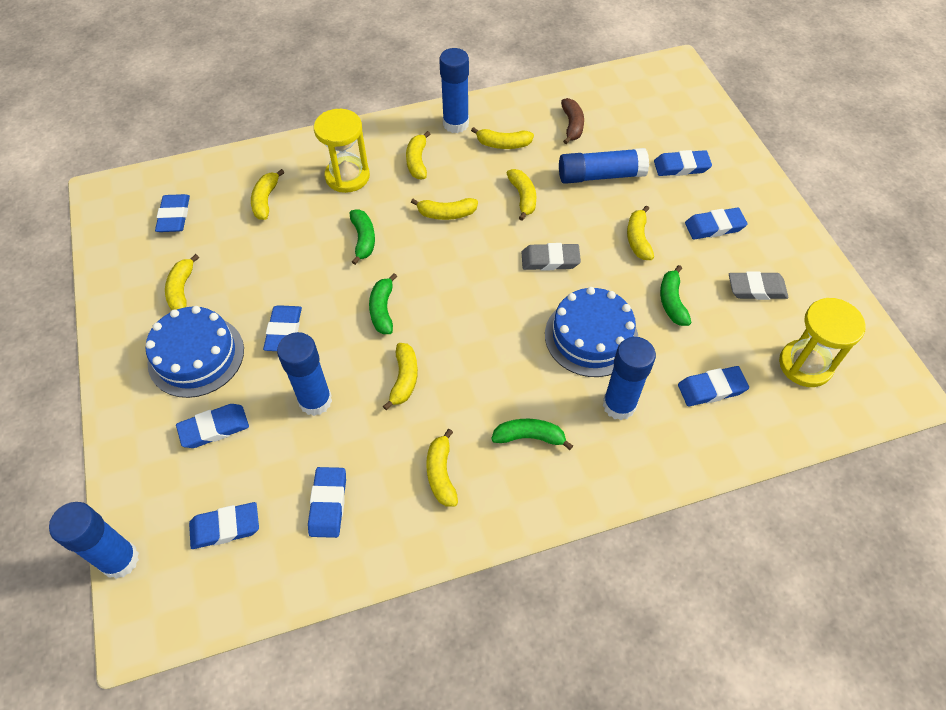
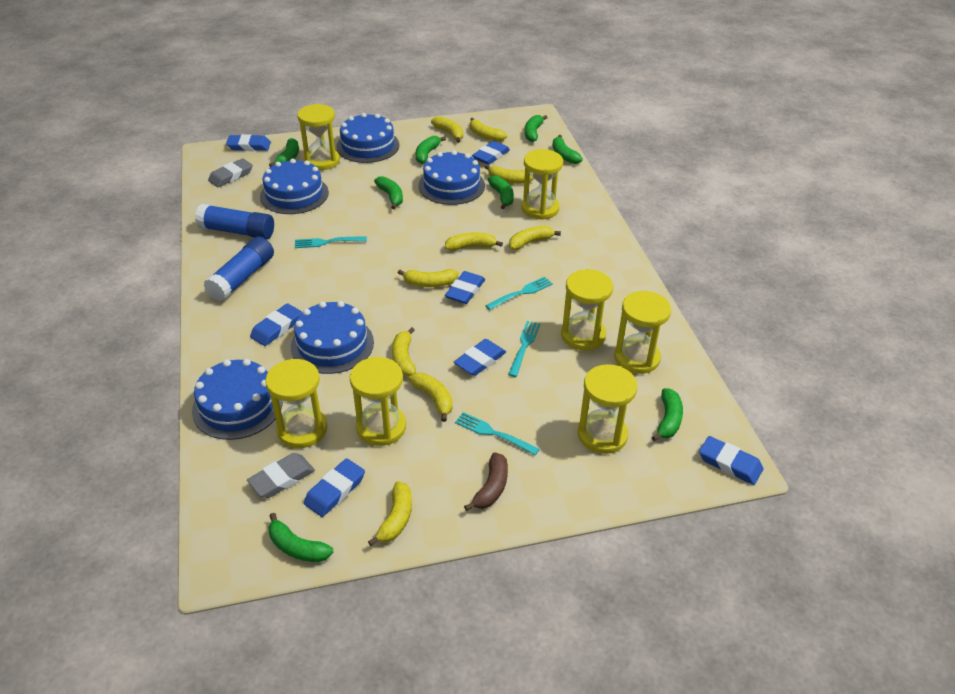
blue cake: 2 -> 5
blue eraser: 8 -> 7
blue glue stick: 5 -> 2
green banana: 4 -> 8
turquoise fork: 0 -> 4
yellow hourglass: 2 -> 7

